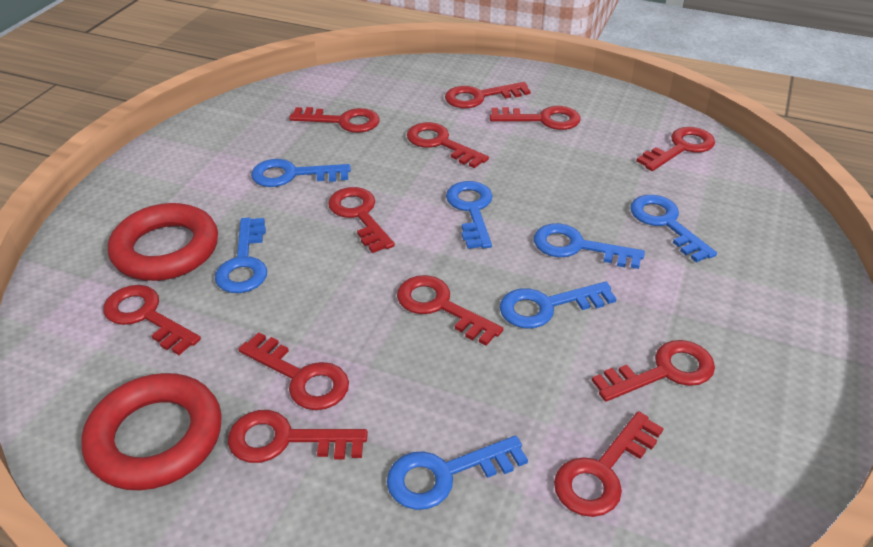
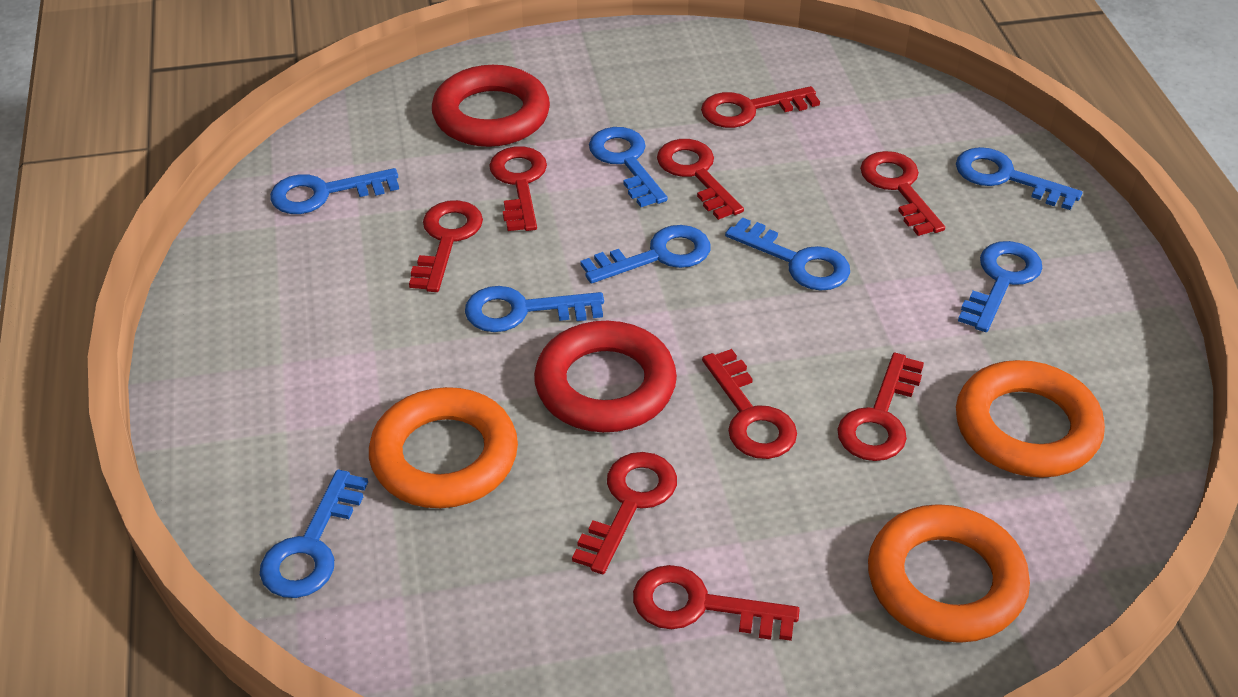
blue key: 7 -> 8
orange ring: 0 -> 3
red key: 12 -> 9

